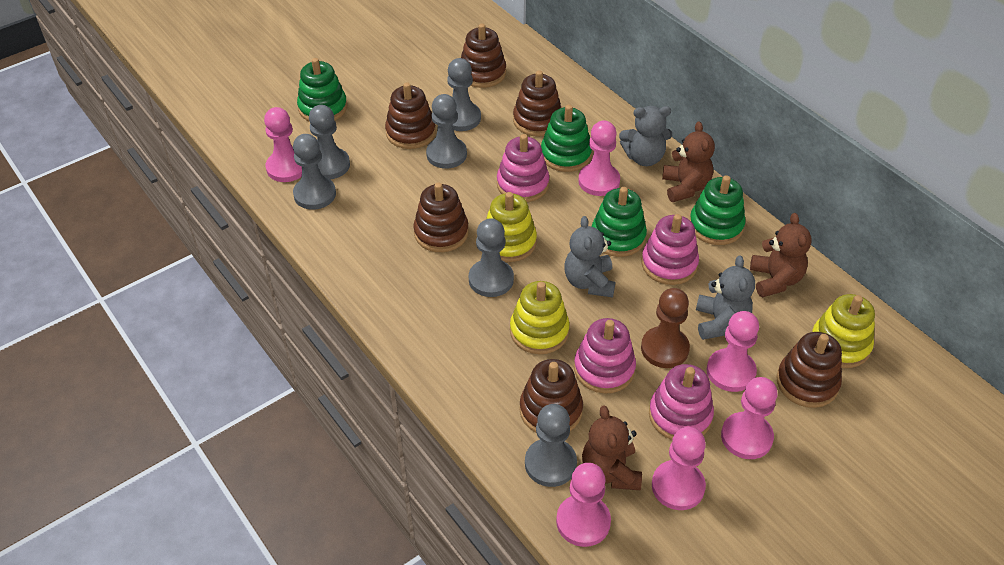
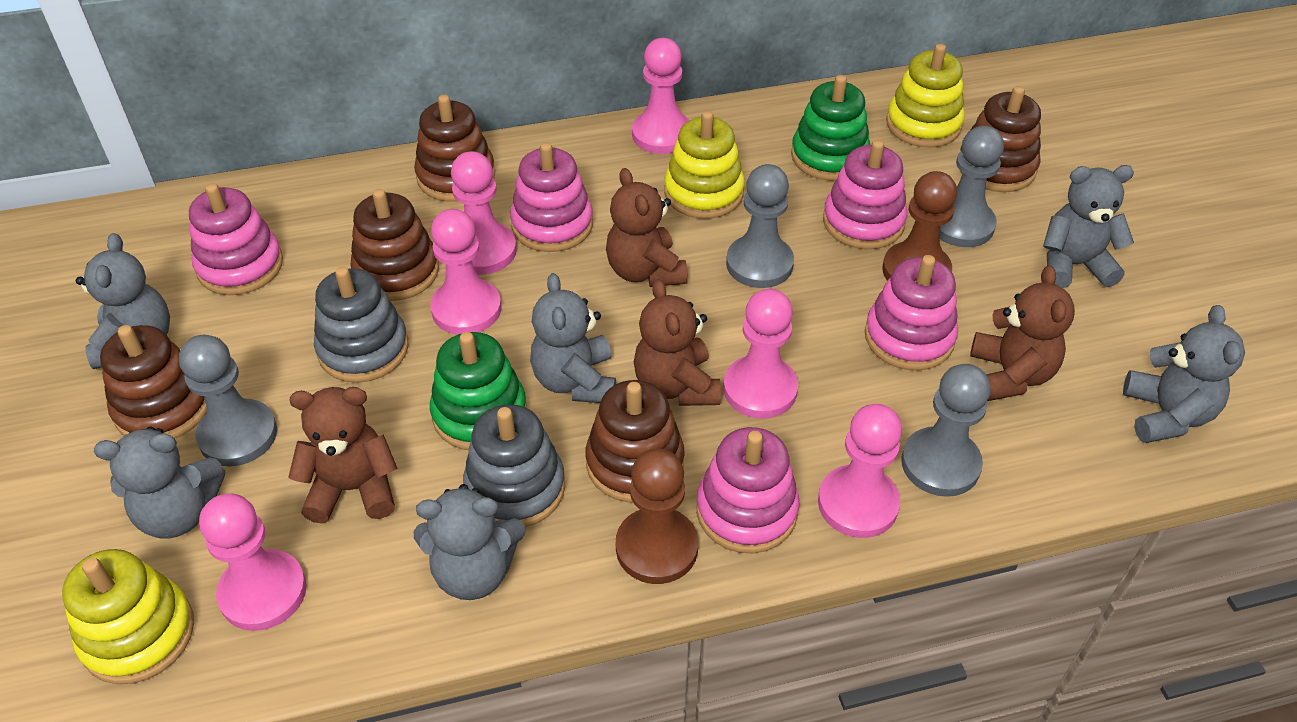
brown pawn: 1 -> 2
brown stacking toy: 6 -> 5
brown teddy bear: 3 -> 4
green stacking toy: 4 -> 2
grey pawn: 6 -> 4
grey stacking toy: 0 -> 2
grey teddy bear: 3 -> 6
pink stacking toy: 4 -> 5

